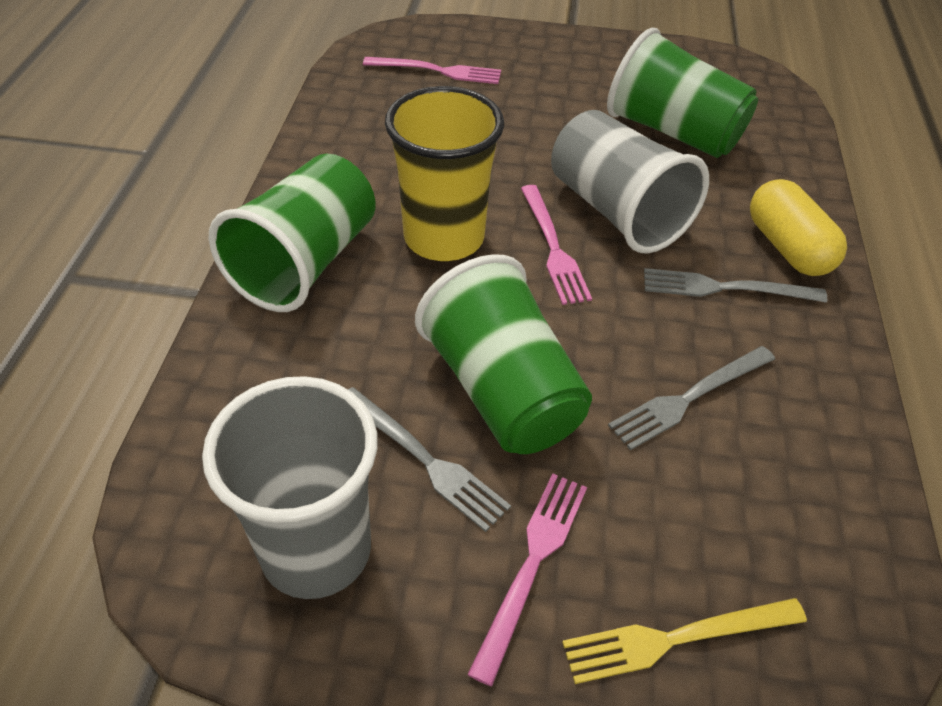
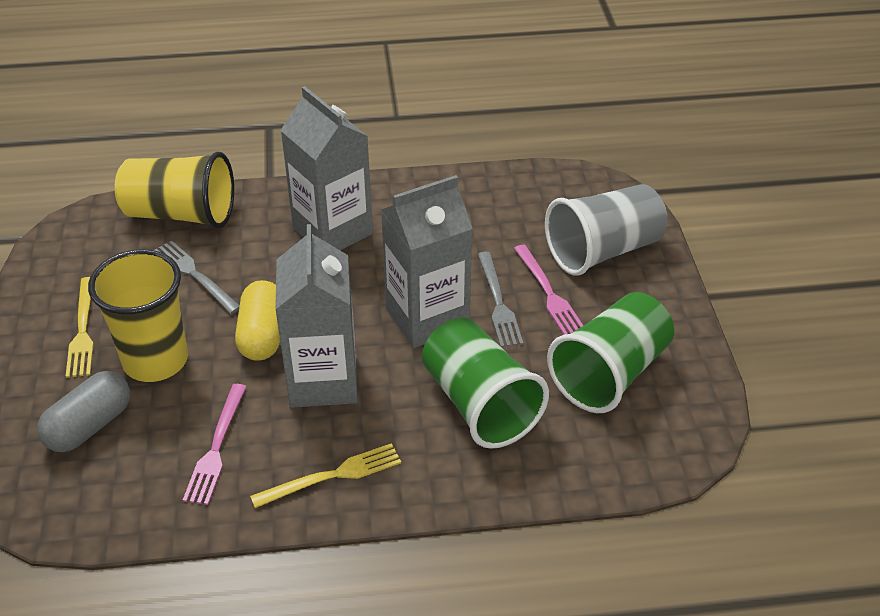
green cup: 3 -> 2
grey capsule: 0 -> 1
grey carton: 0 -> 3
grey cup: 2 -> 1
grey fork: 3 -> 2
pink fork: 3 -> 2
yellow cup: 1 -> 2
yellow fork: 1 -> 2

